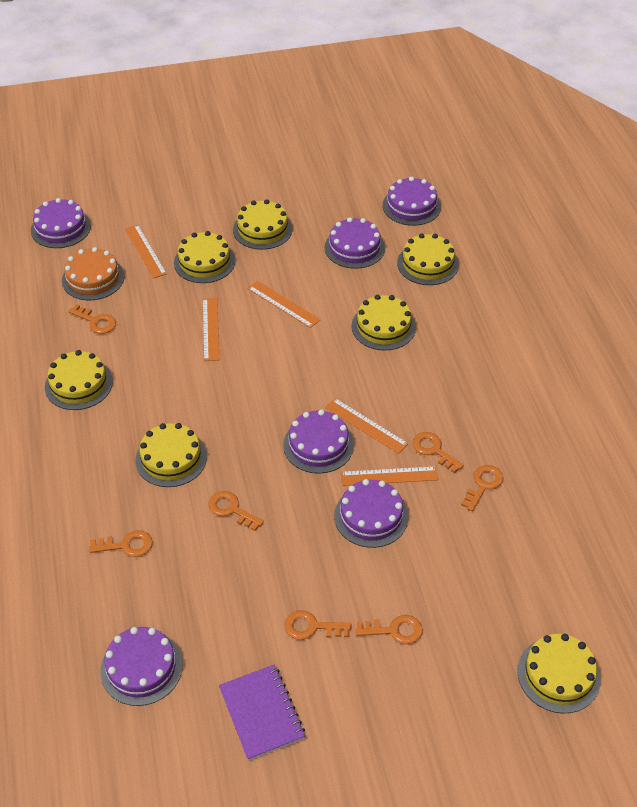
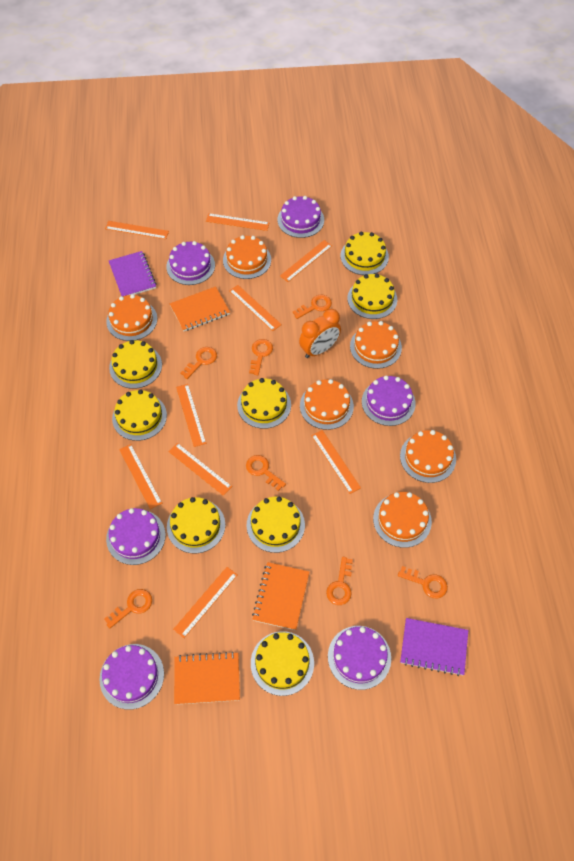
orange cake: 1 -> 6
orange clock: 0 -> 1
orange notebook: 0 -> 3
orange ruler: 5 -> 9
purple notebook: 1 -> 2
yellow cake: 7 -> 8

